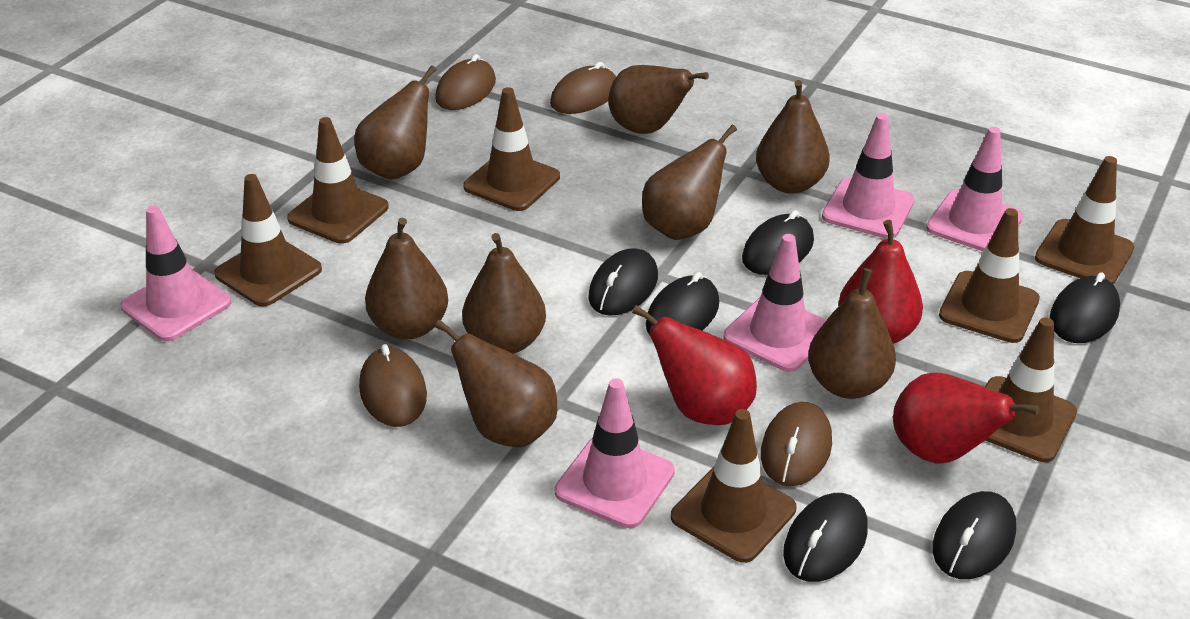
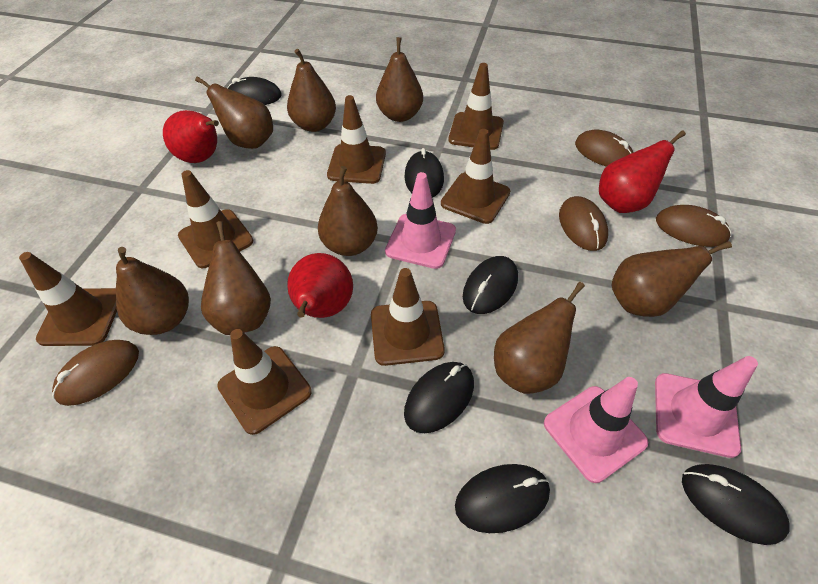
pink traffic cone: 5 -> 3

